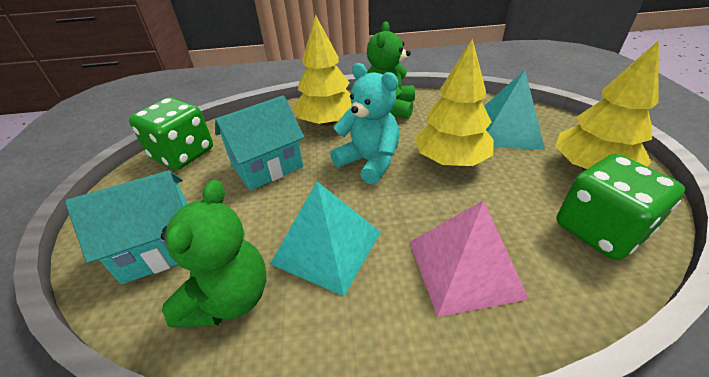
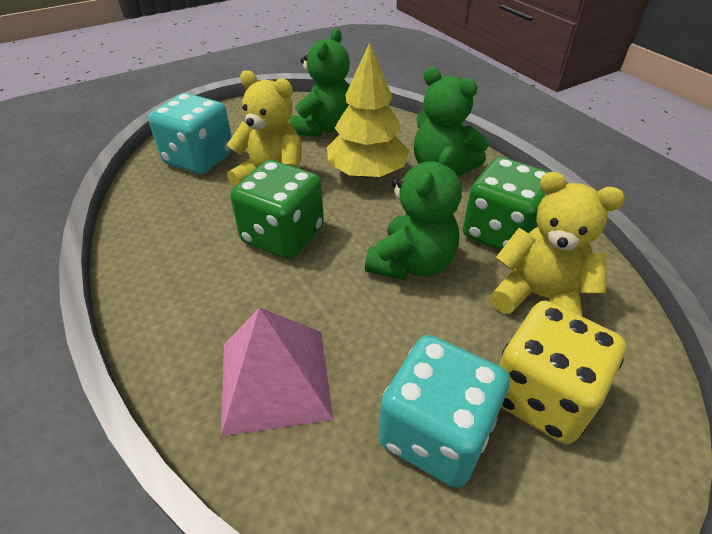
green teddy bear: 2 -> 3
turquoise dice: 0 -> 2
turquoise house: 2 -> 0
turquoise pyramid: 2 -> 0
turquoise teddy bear: 1 -> 0
yellow dice: 0 -> 1
yellow teddy bear: 0 -> 2
yellow tree: 3 -> 1

